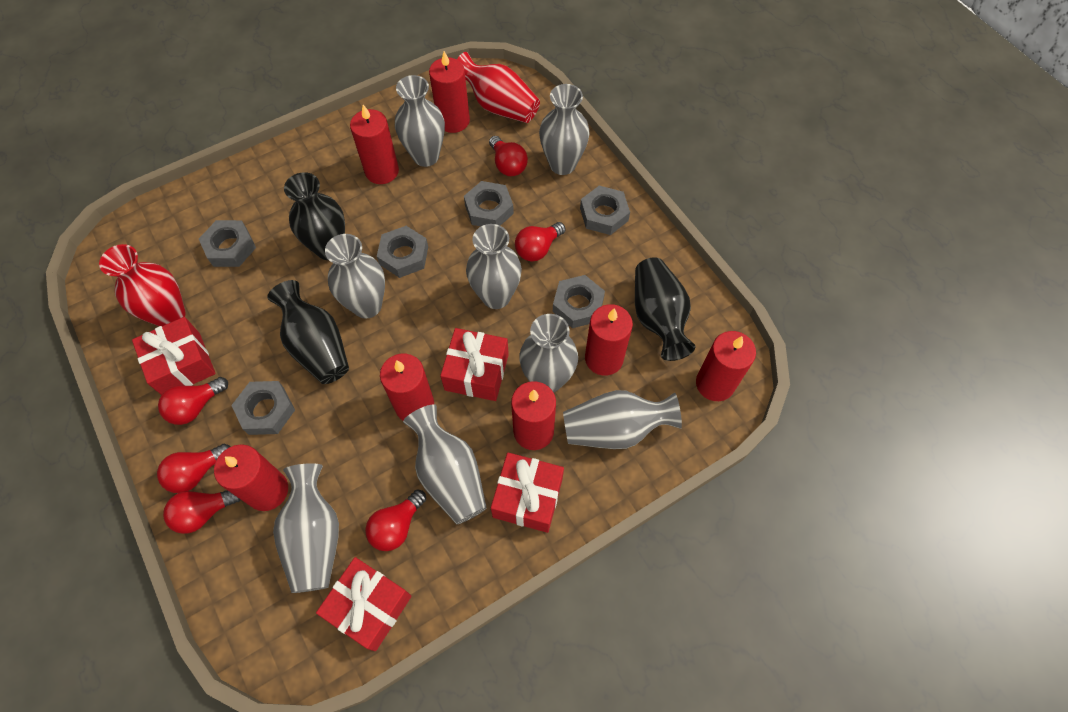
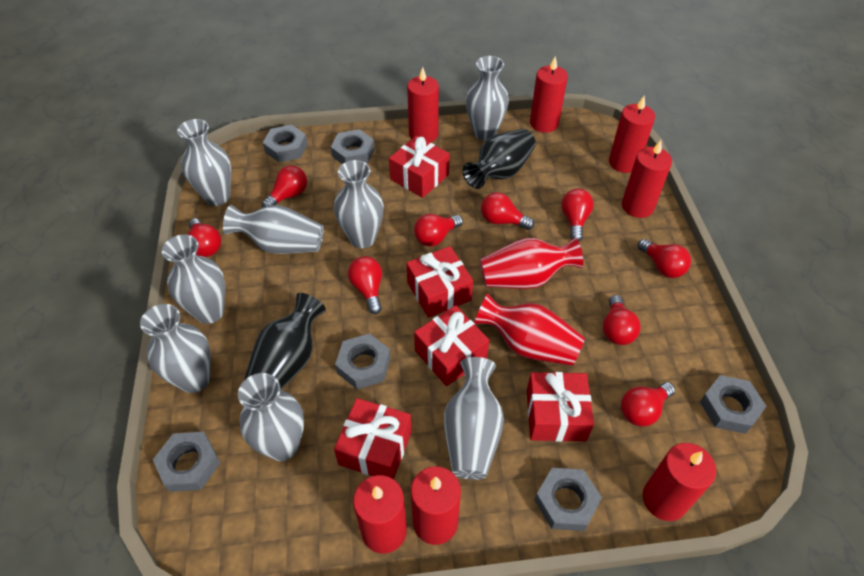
black vase: 3 -> 2
red gift: 4 -> 5
red light bulb: 6 -> 9

